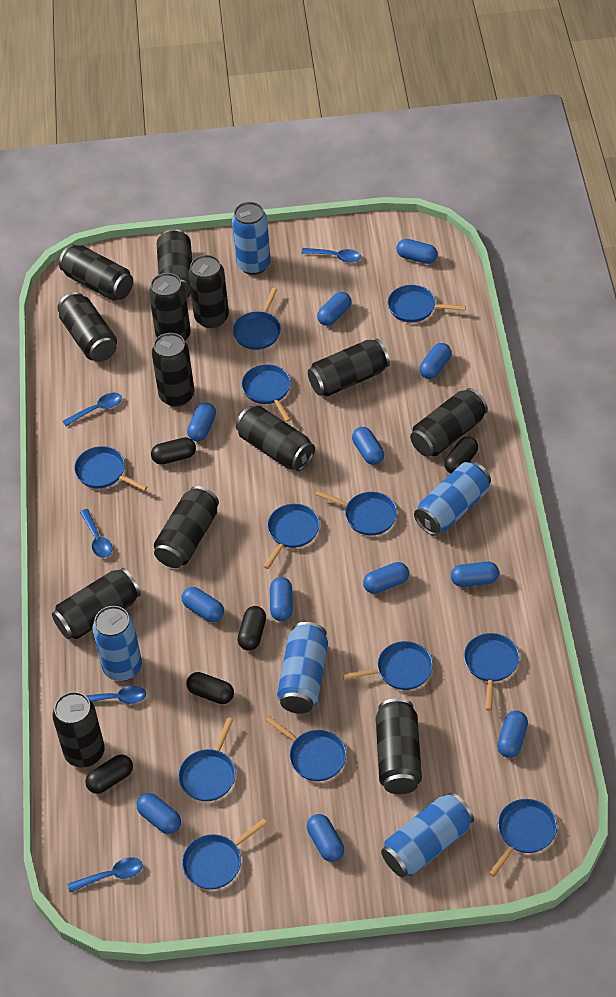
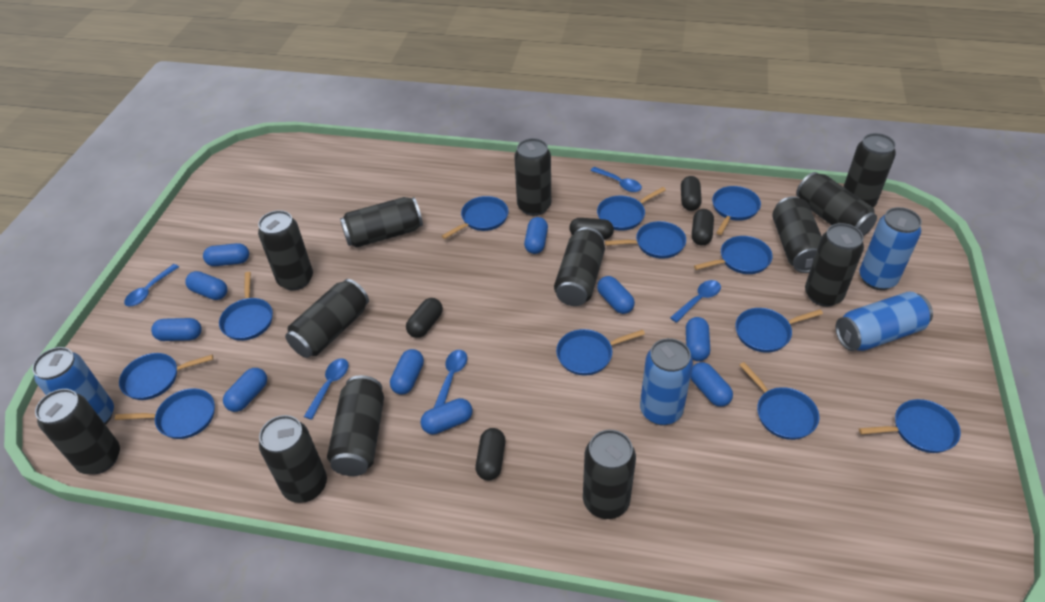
blue can: 5 -> 4
blue capsule: 12 -> 10

